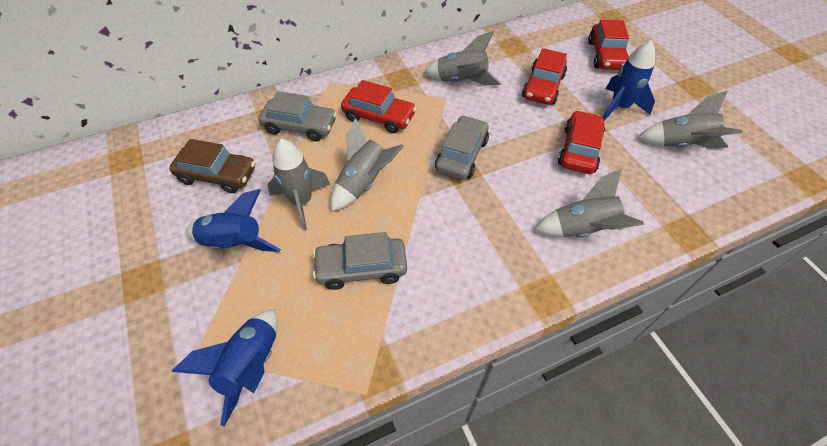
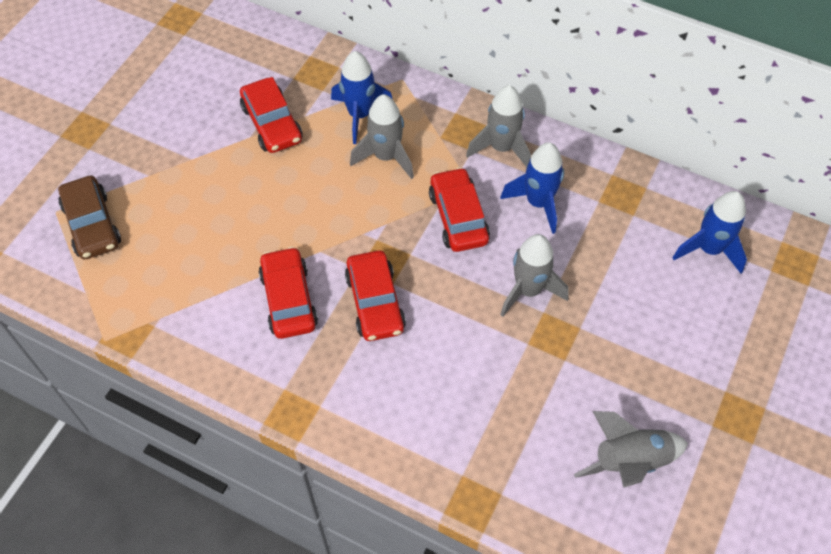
grey car: 3 -> 0
grey rocket: 5 -> 4

